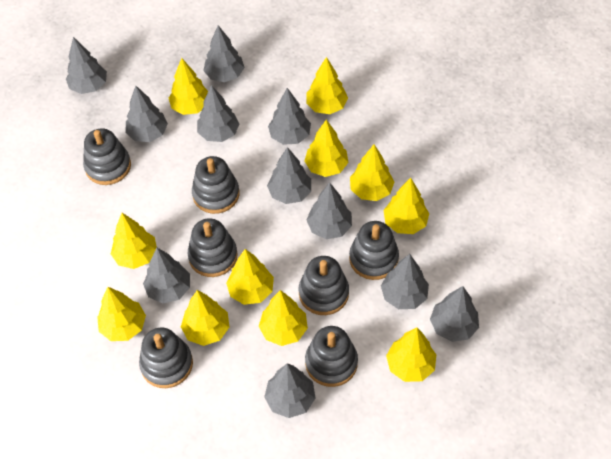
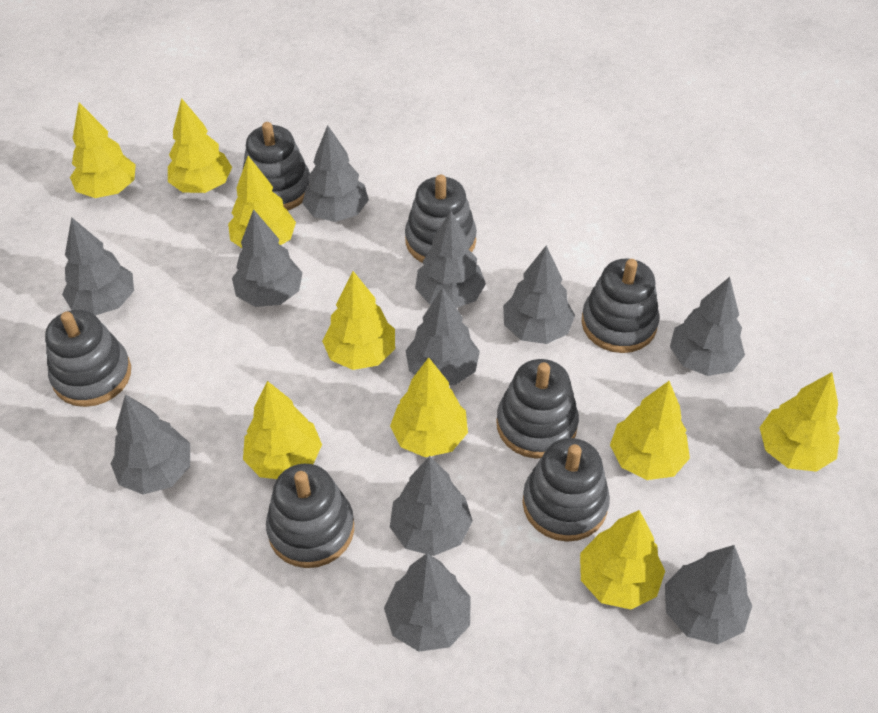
yellow tree: 11 -> 9

